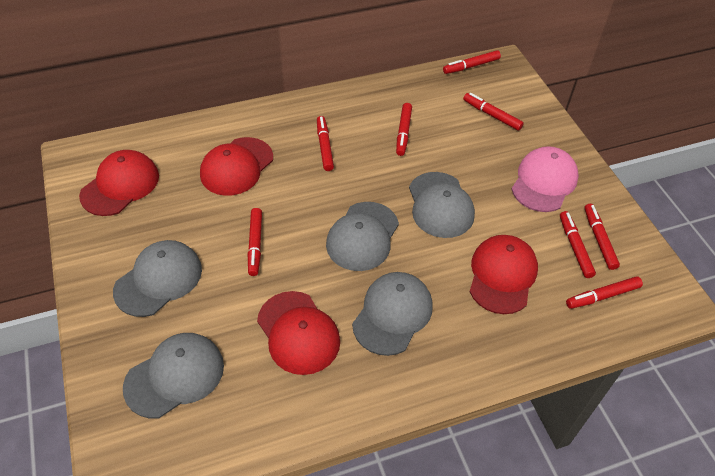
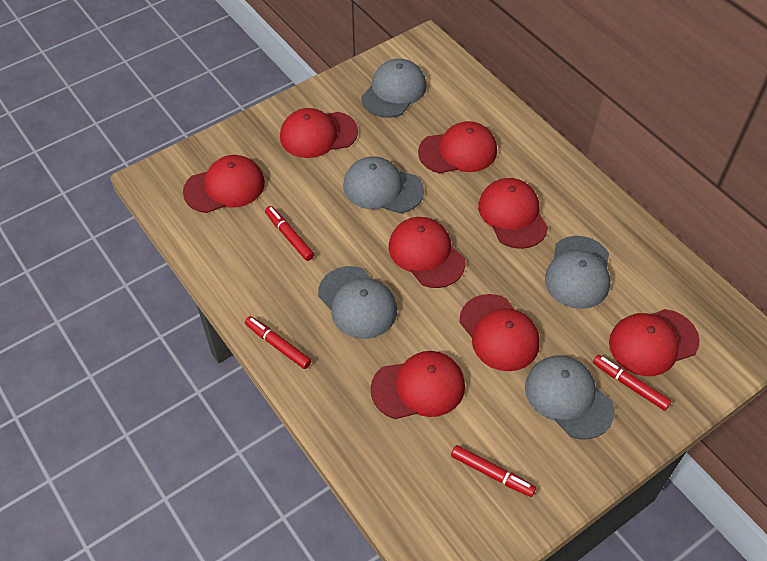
pink cap: 1 -> 0
red cap: 4 -> 8
red marker: 8 -> 4

